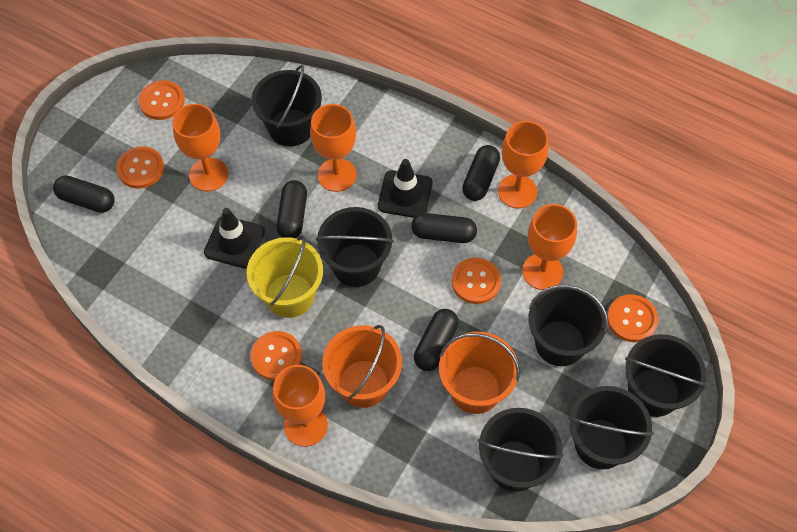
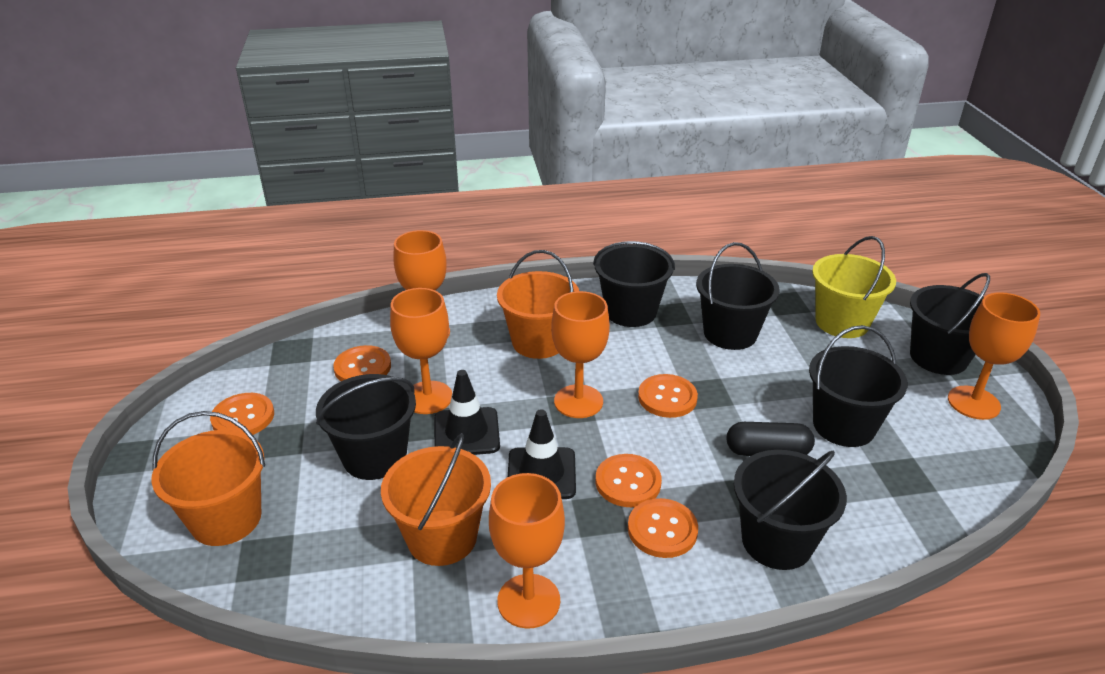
black capsule: 5 -> 1
orange bucket: 2 -> 3

